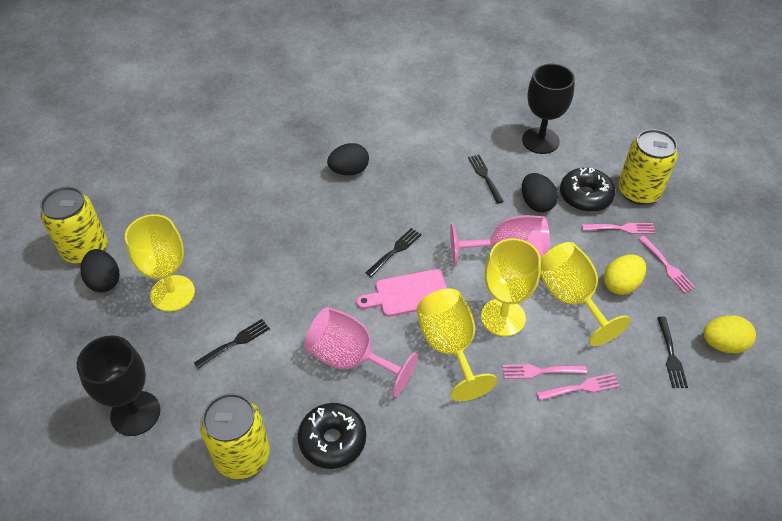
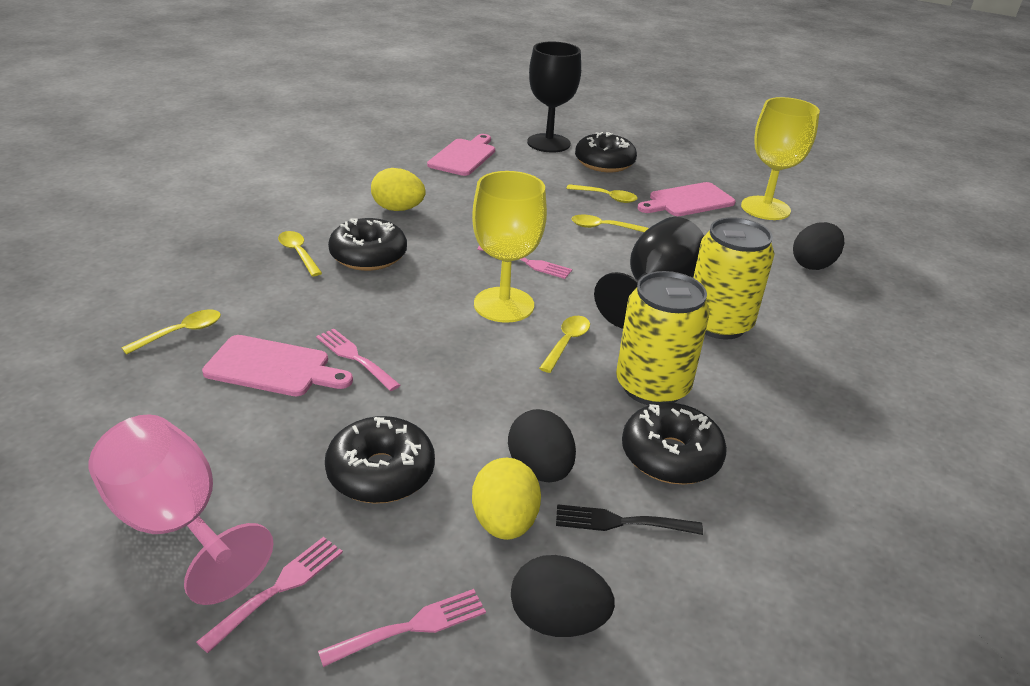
black donut: 2 -> 4
black fork: 4 -> 1
pink cutting board: 1 -> 3
pink goblet: 2 -> 1
yellow can: 3 -> 2
yellow goblet: 4 -> 2
yellow spoon: 0 -> 5

